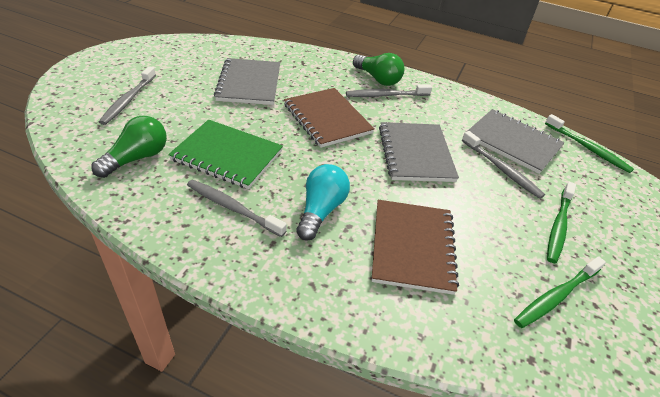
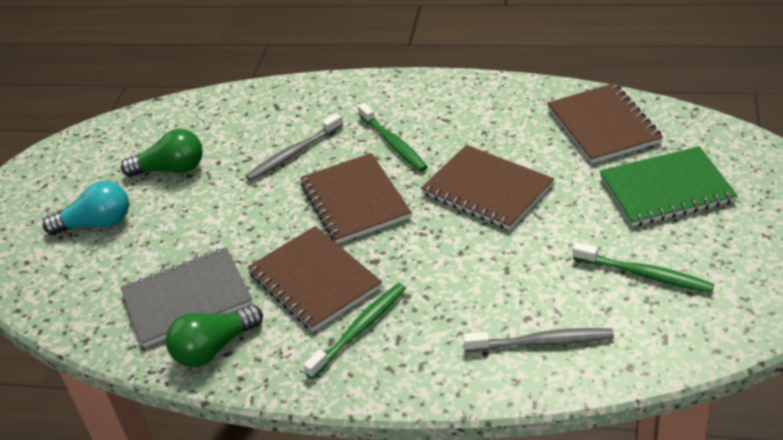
brown notebook: 2 -> 4
grey notebook: 3 -> 1
grey toothbrush: 4 -> 2

